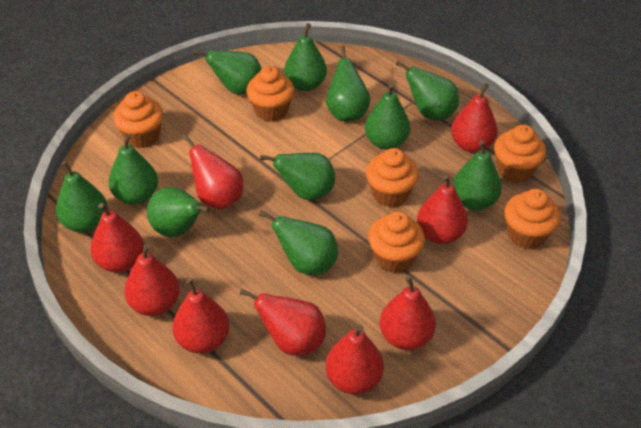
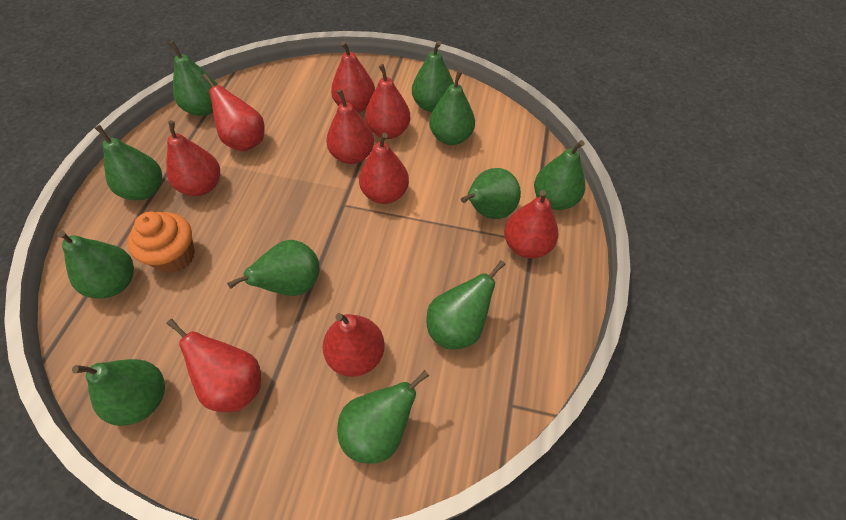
orange cupcake: 6 -> 1

